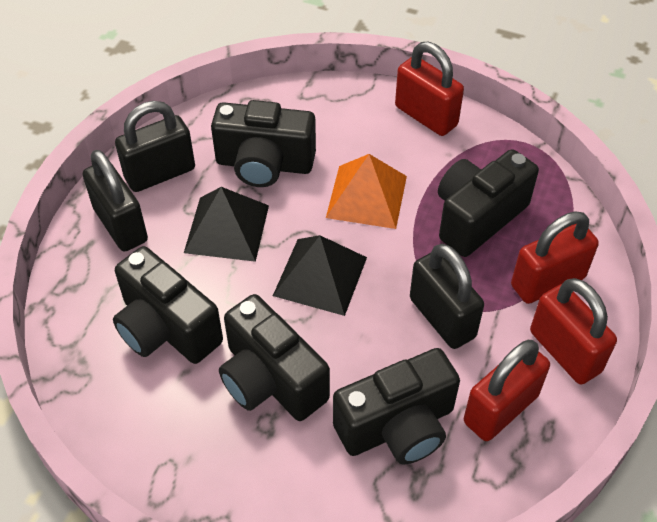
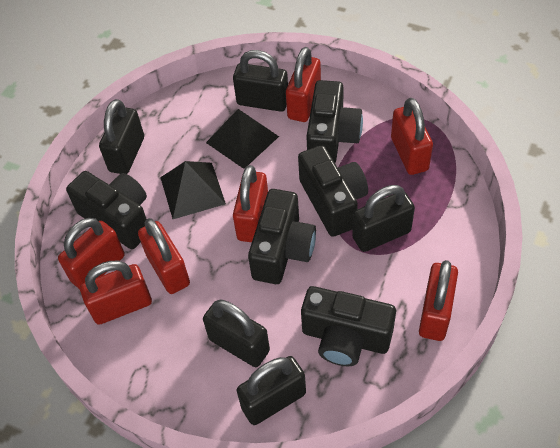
black padlock: 3 -> 5
orange pyramid: 1 -> 0
red padlock: 4 -> 7

